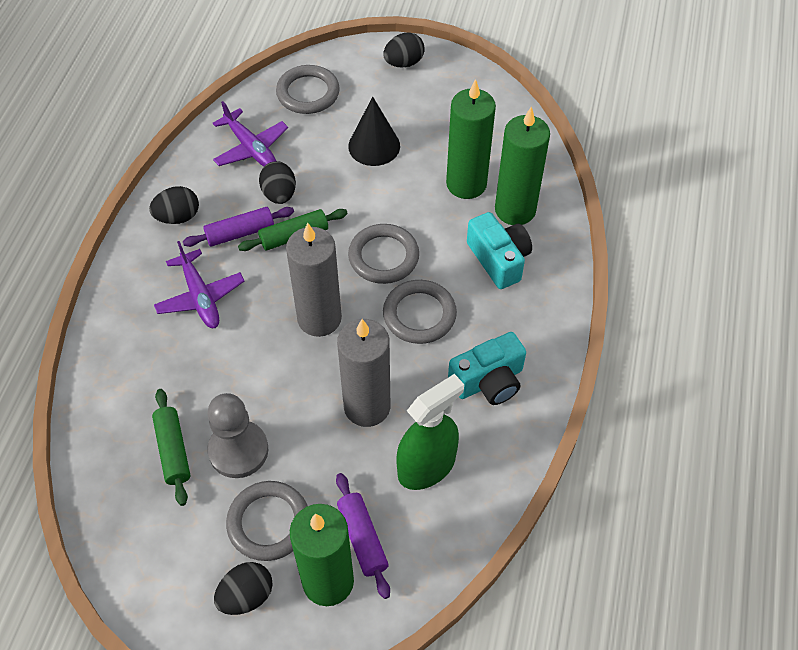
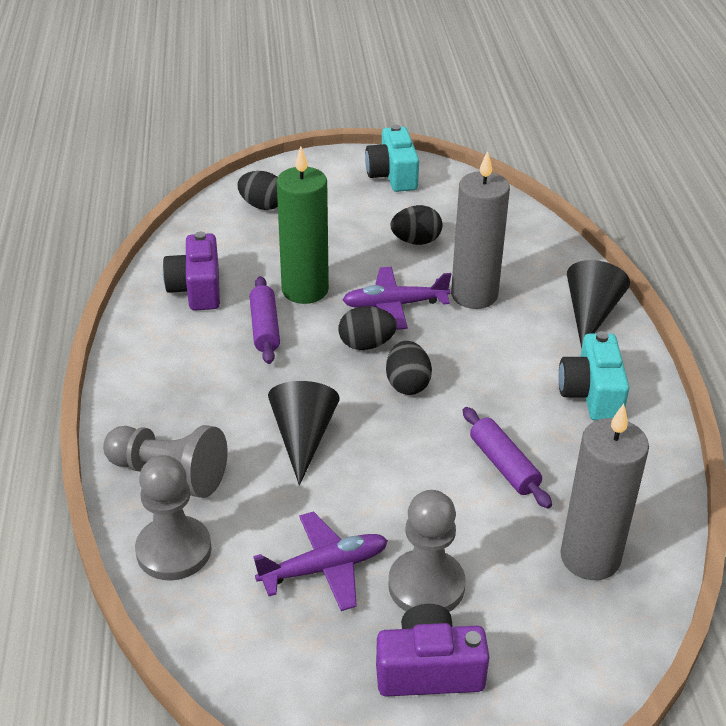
black cone: 1 -> 2
green candle: 3 -> 1
green rolling pin: 2 -> 0
green spray bottle: 1 -> 0
grey pawn: 1 -> 3
grey ring: 4 -> 0
purple camera: 0 -> 2

